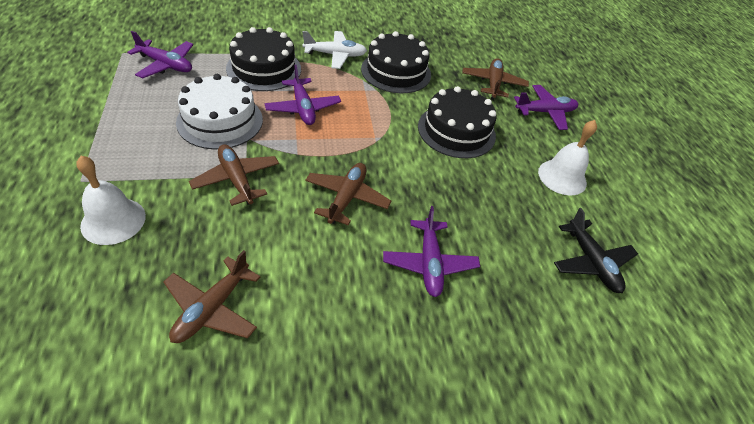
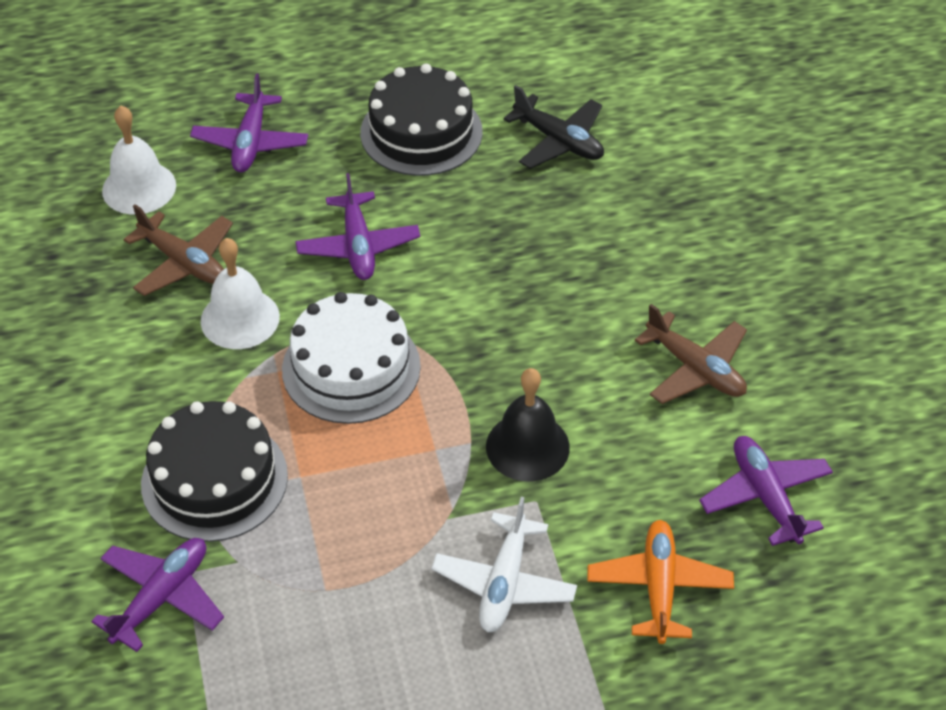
black bell: 0 -> 1
black cake: 3 -> 2
brown plane: 4 -> 2
orange plane: 0 -> 1

